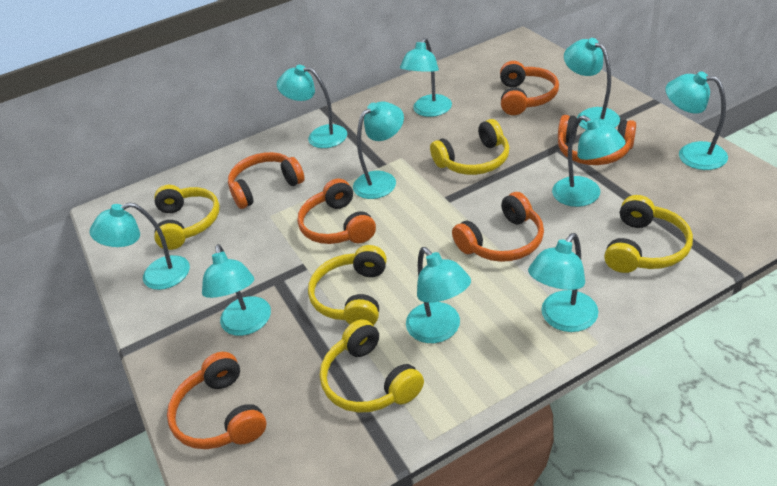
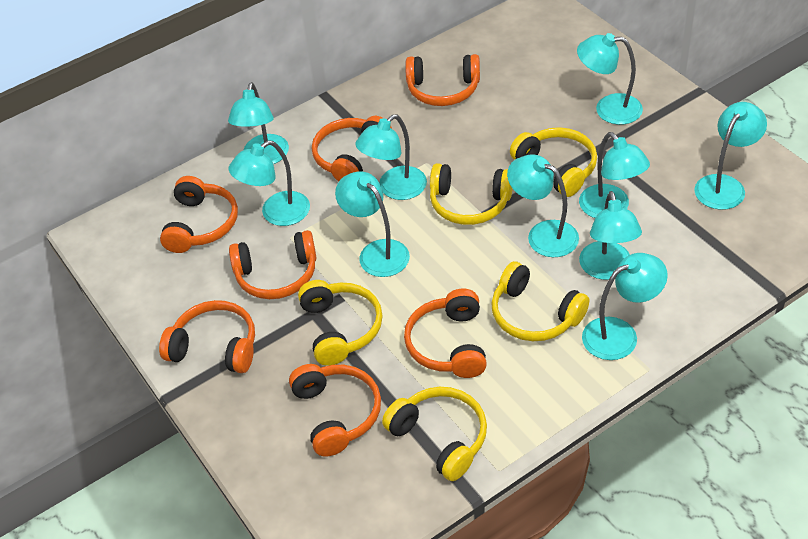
orange headphones: 6 -> 7

